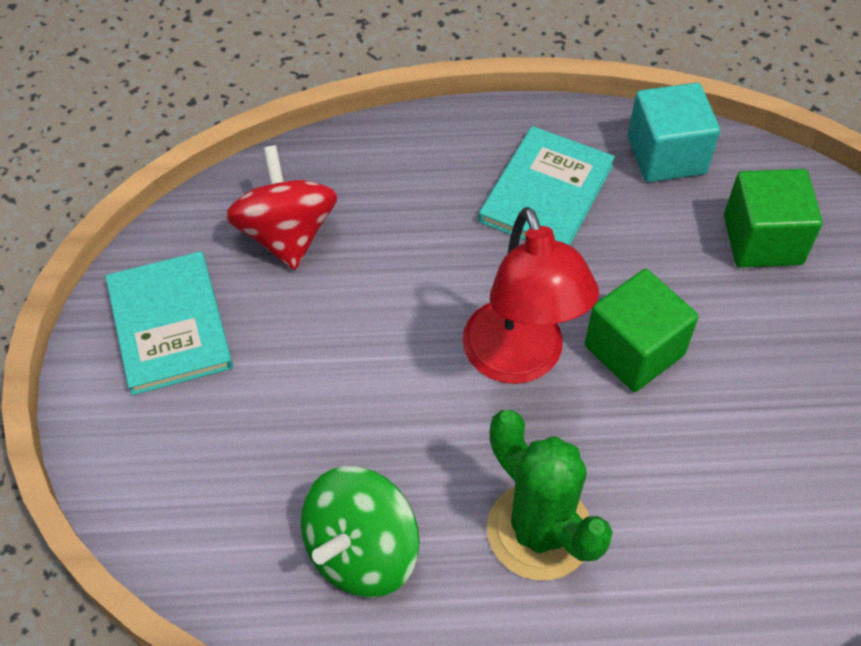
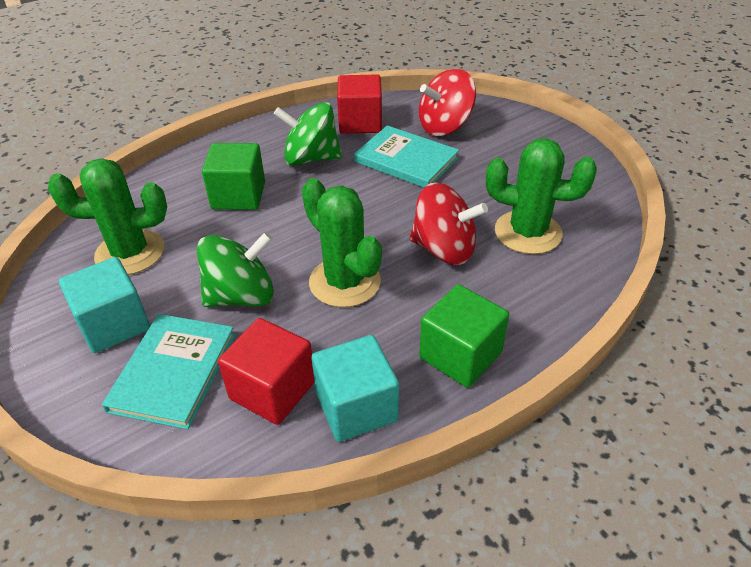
green cactus: 1 -> 3
green spinning top: 1 -> 2
red cube: 0 -> 2
red lamp: 1 -> 0
red spinning top: 1 -> 2
turquoise cube: 1 -> 2

